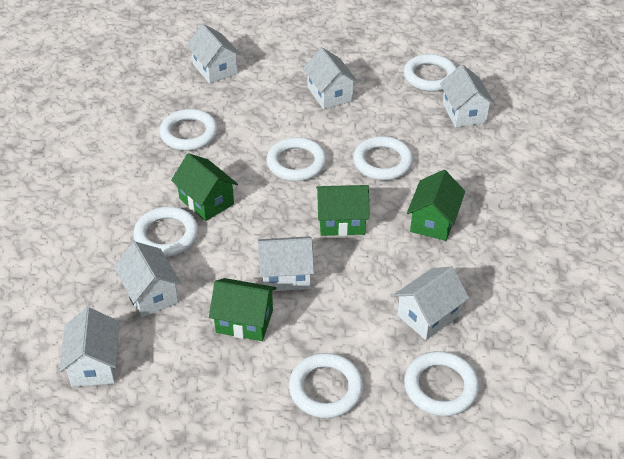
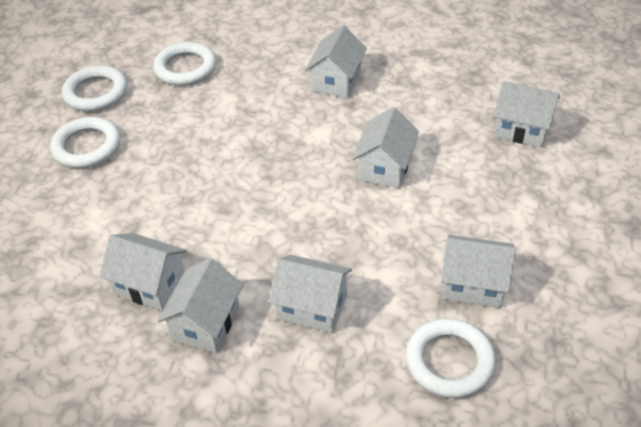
green house: 4 -> 0
white ring: 7 -> 4

